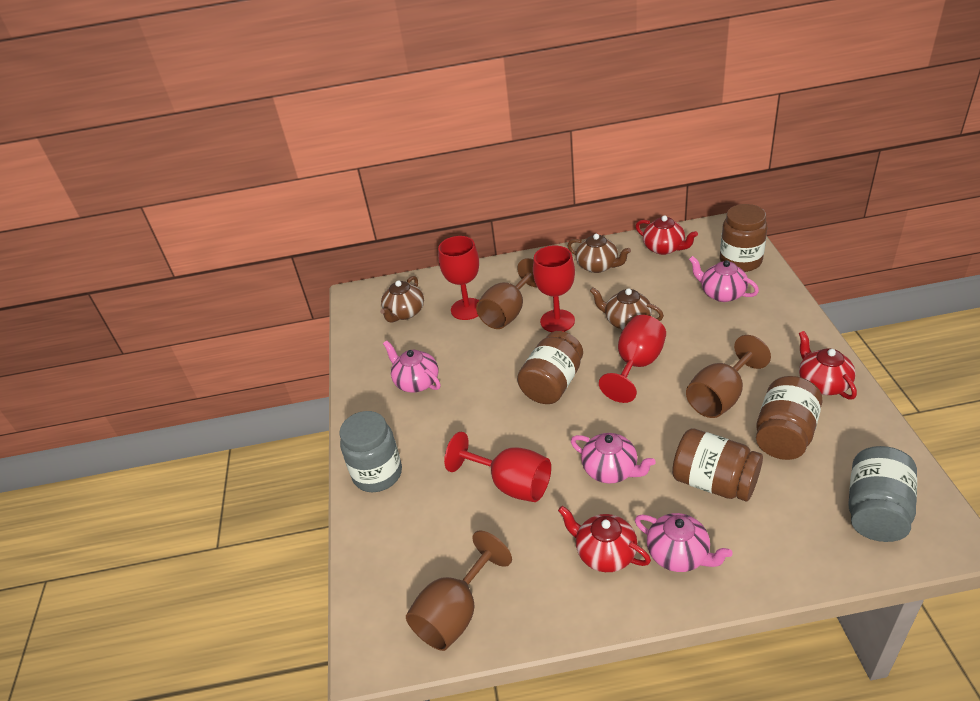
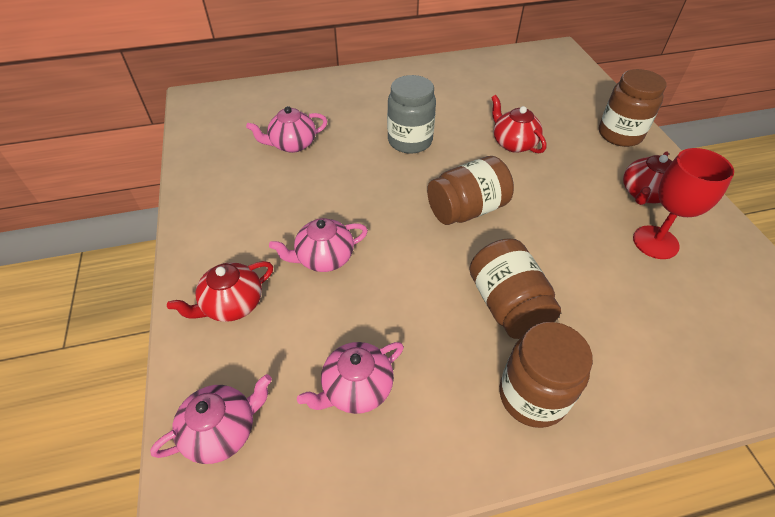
brown goblet: 3 -> 0
brown teapot: 3 -> 0
grey jar: 2 -> 1
red goblet: 4 -> 1

